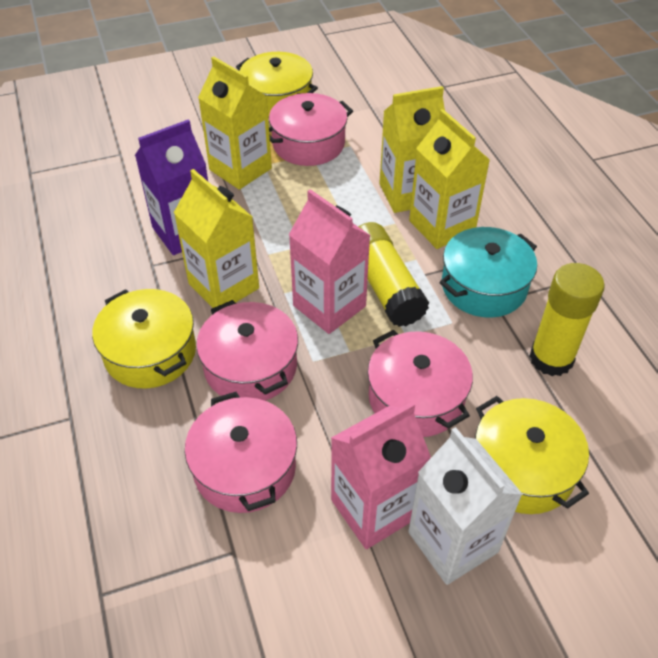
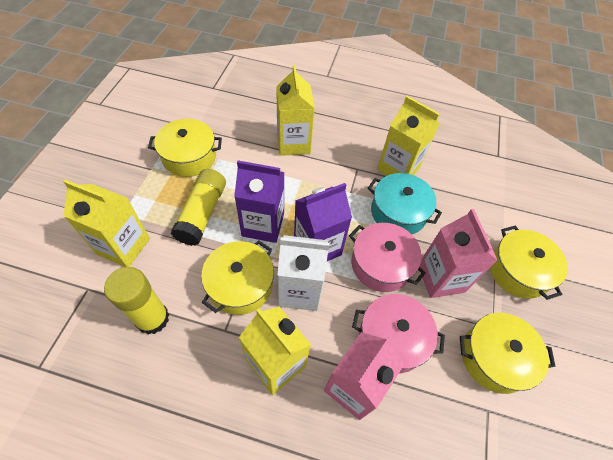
pink pot: 4 -> 2
purple carton: 1 -> 2
yellow pot: 3 -> 4

